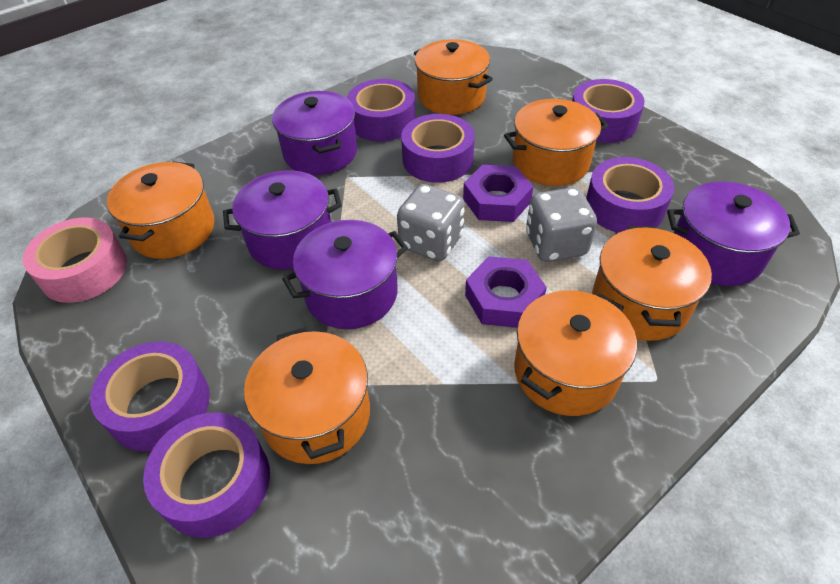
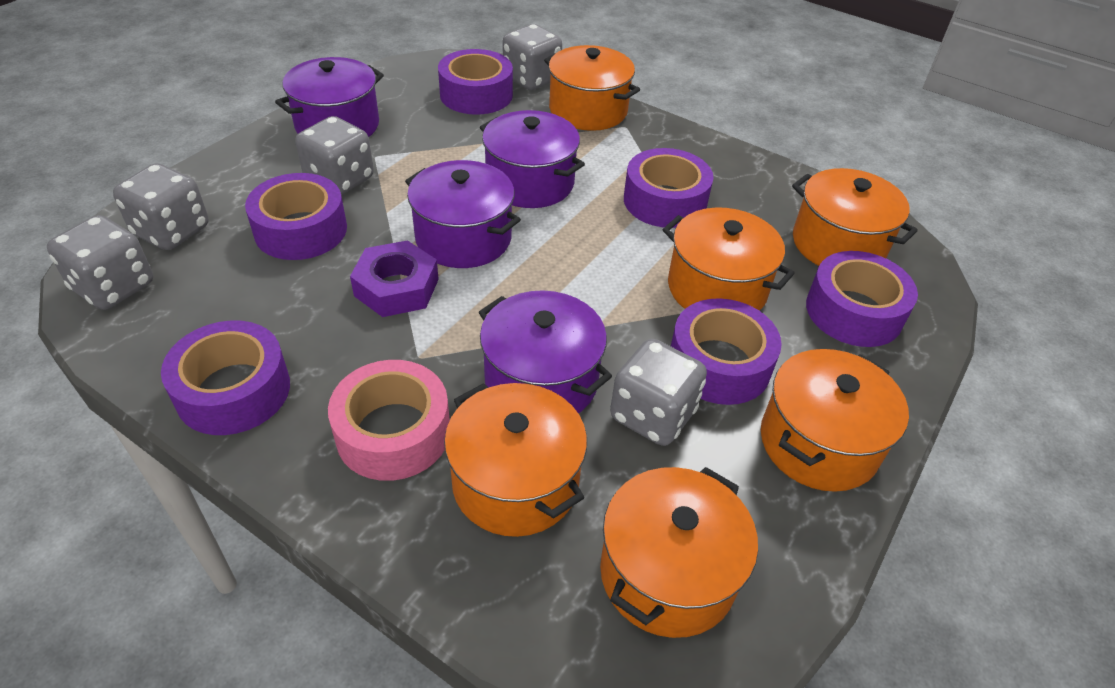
grey dice: 2 -> 5
purple nut: 2 -> 1

